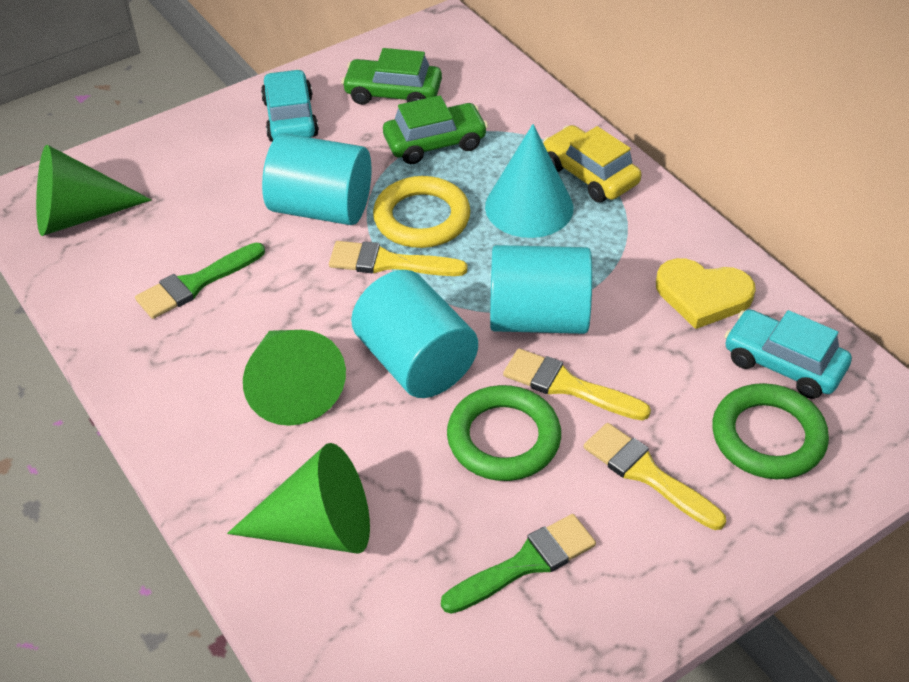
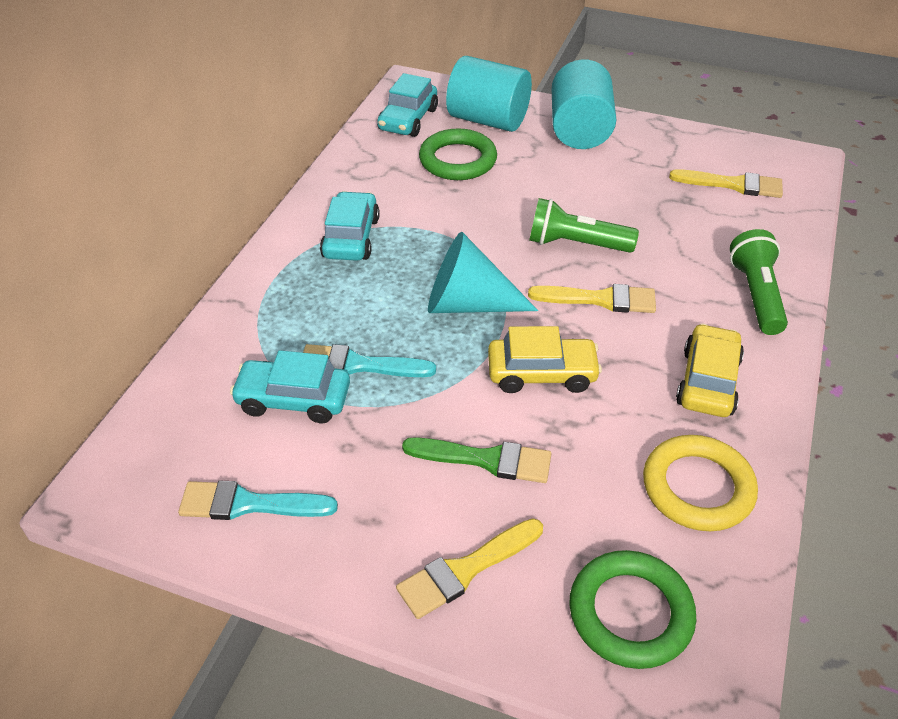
green brush: 2 -> 1
green car: 2 -> 0
green cone: 3 -> 0
green flashlight: 0 -> 2
turquoise brush: 0 -> 2
turquoise car: 2 -> 3
turquoise cylinder: 3 -> 2
yellow car: 1 -> 2
yellow heart: 1 -> 0

